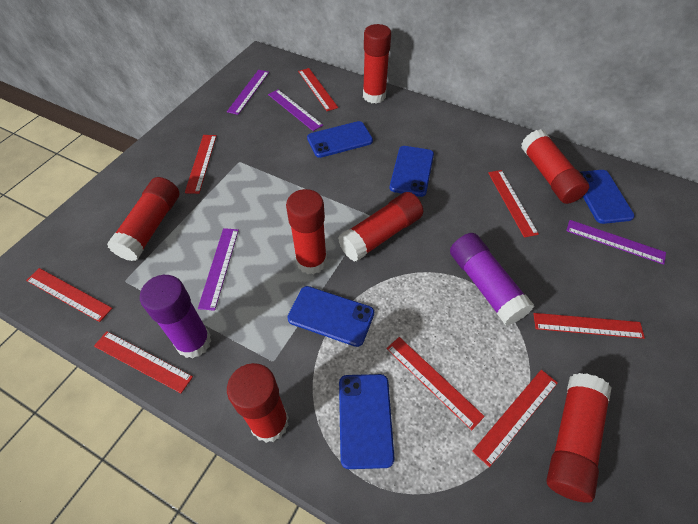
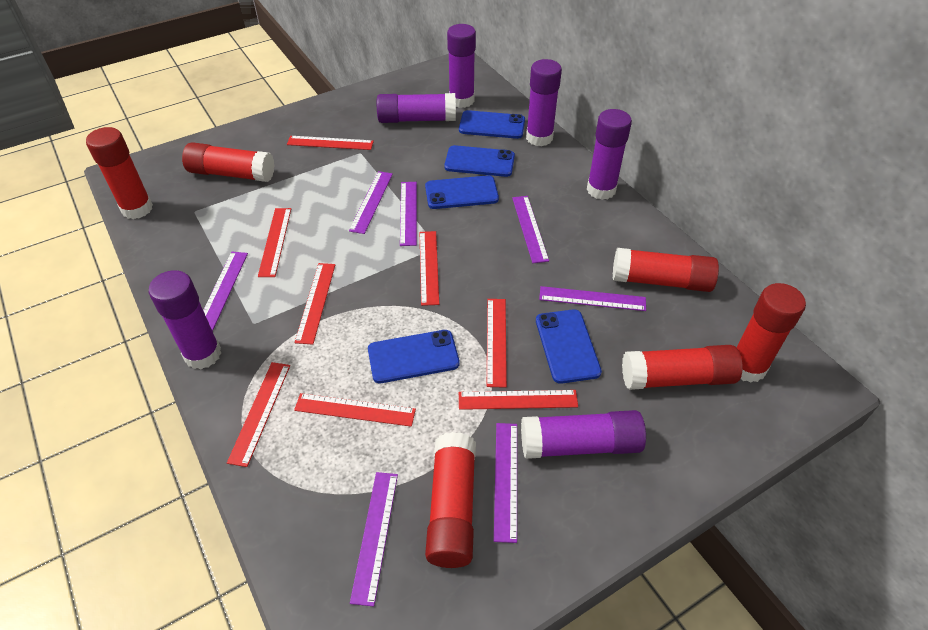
purple glue stick: 2 -> 6
purple ruler: 4 -> 7
red glue stick: 7 -> 6

